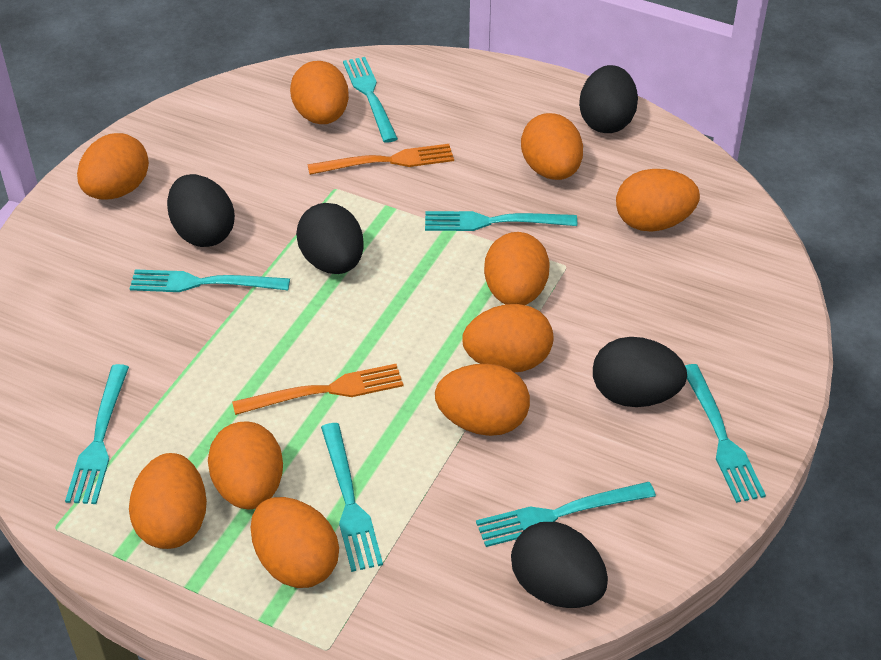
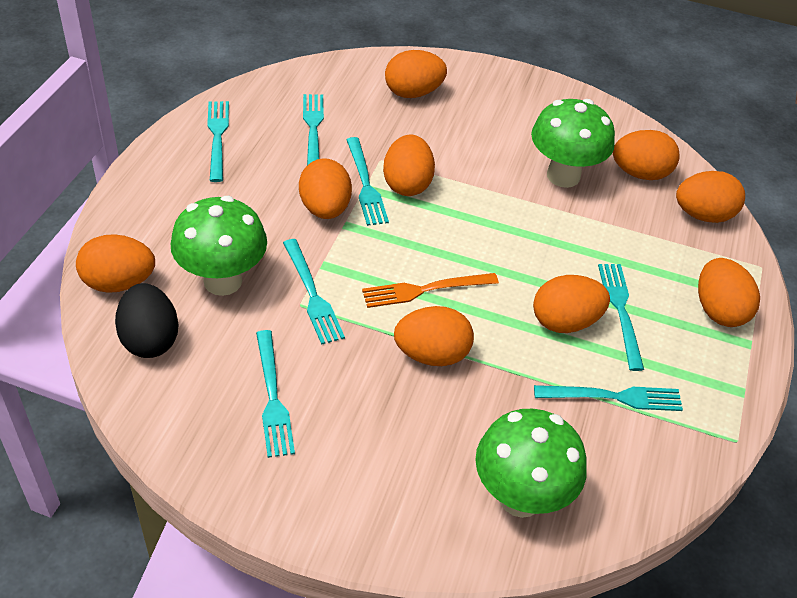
black egg: 5 -> 1
green mushroom: 0 -> 3
orange egg: 10 -> 9
orange fork: 2 -> 1

